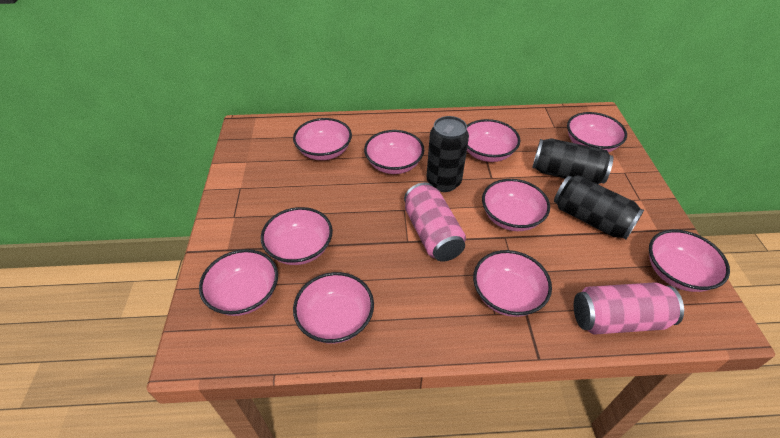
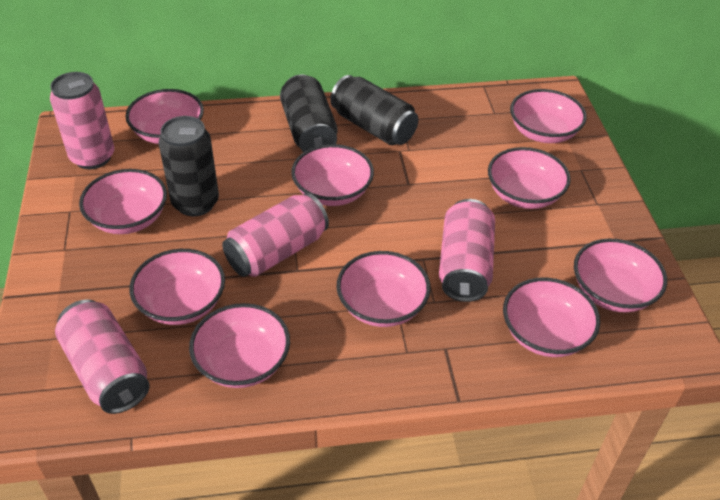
pink can: 2 -> 4

